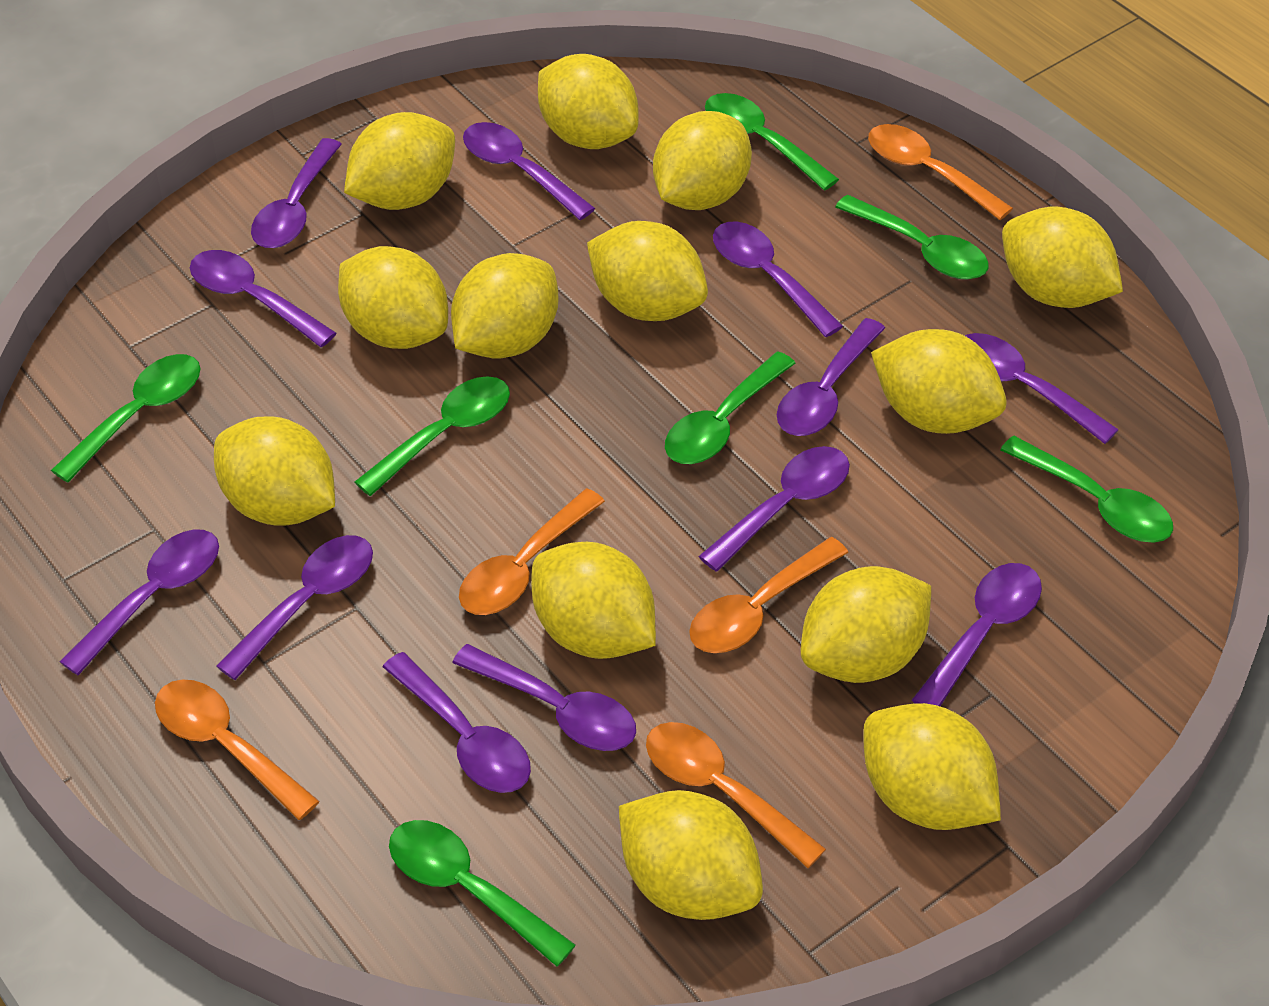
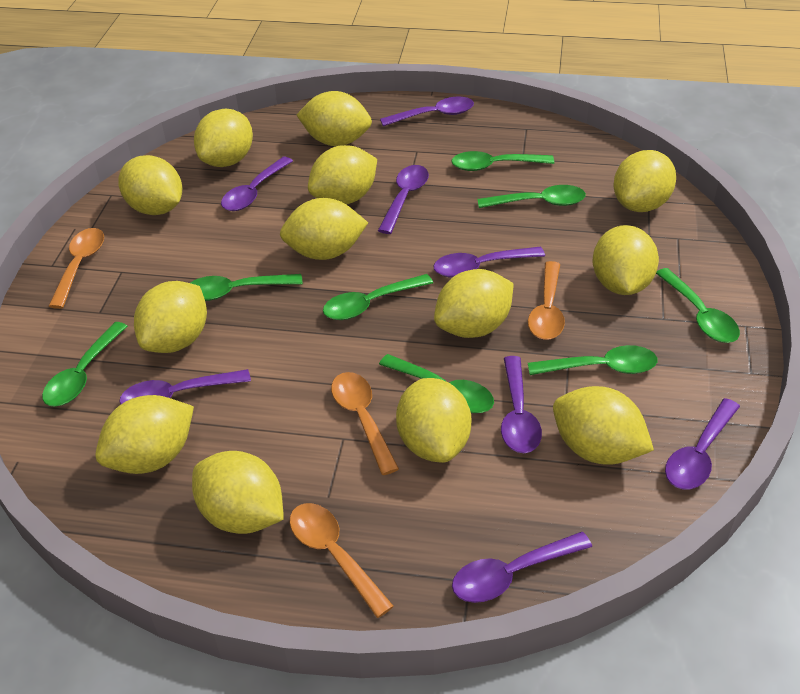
green spoon: 7 -> 8
orange spoon: 5 -> 4
purple spoon: 12 -> 8

